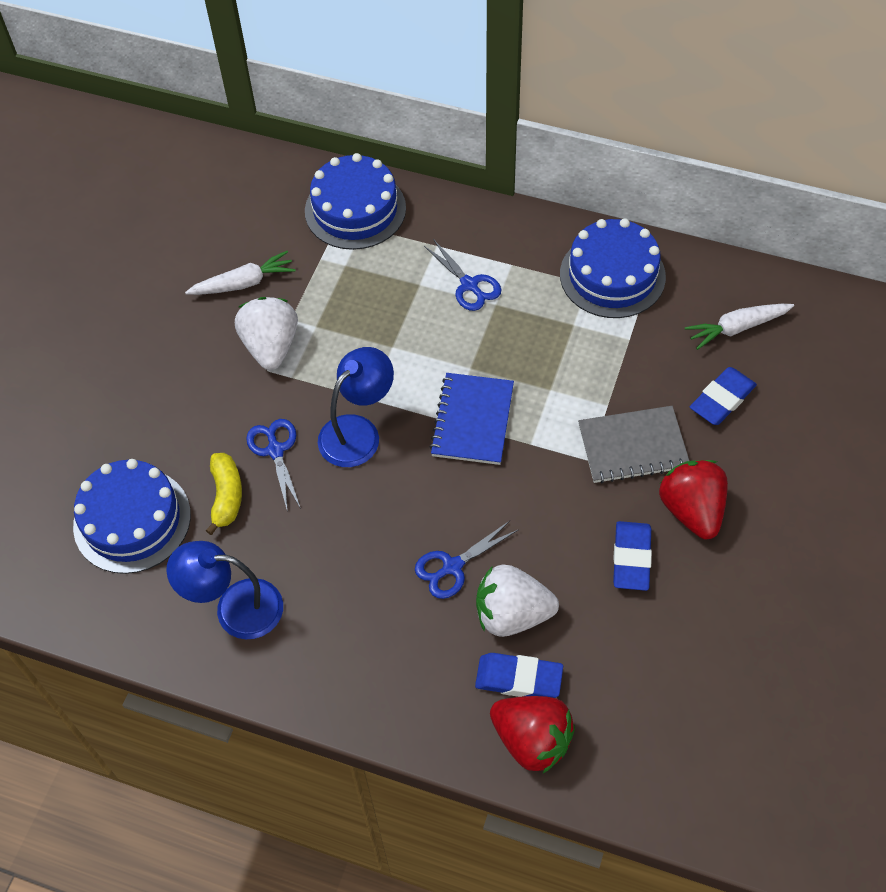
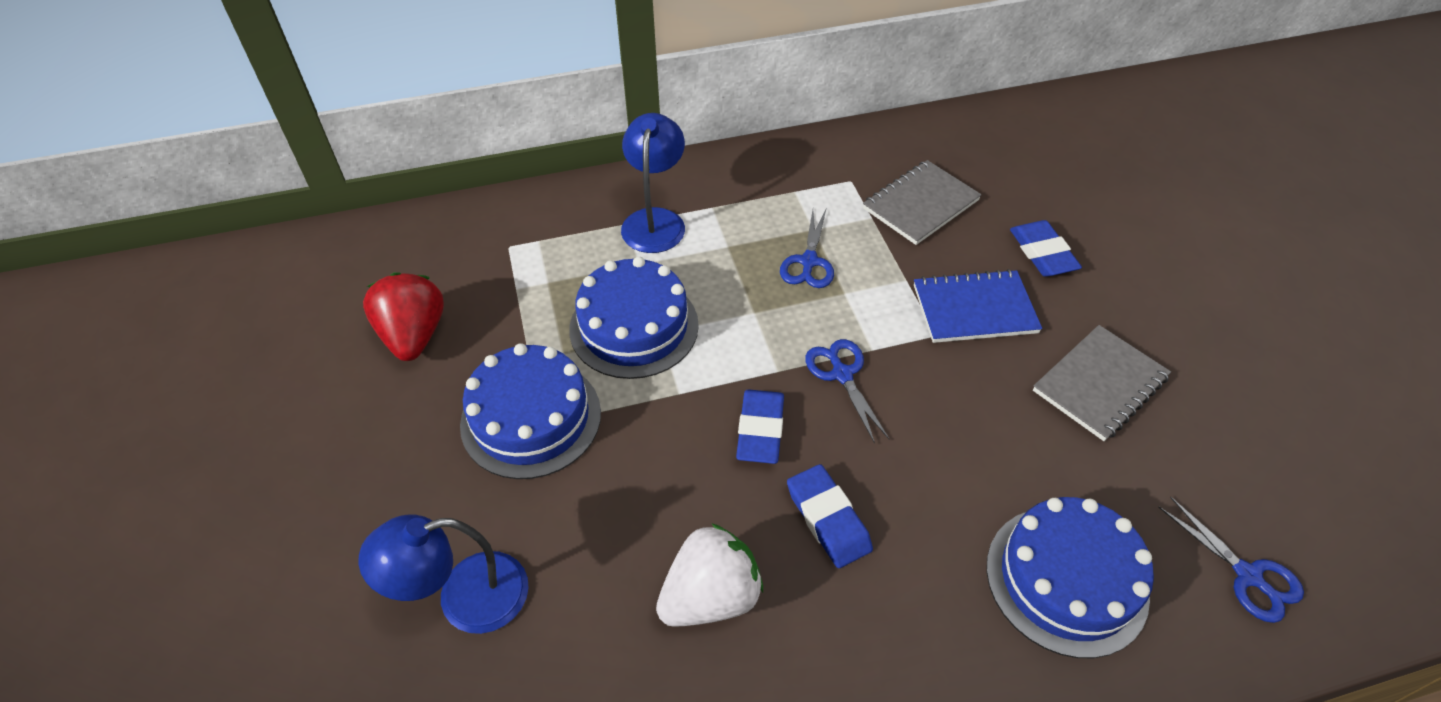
grey notebook: 1 -> 2
red strawberry: 2 -> 1
white carrot: 2 -> 0
white strawberry: 2 -> 1
yellow banana: 1 -> 0

